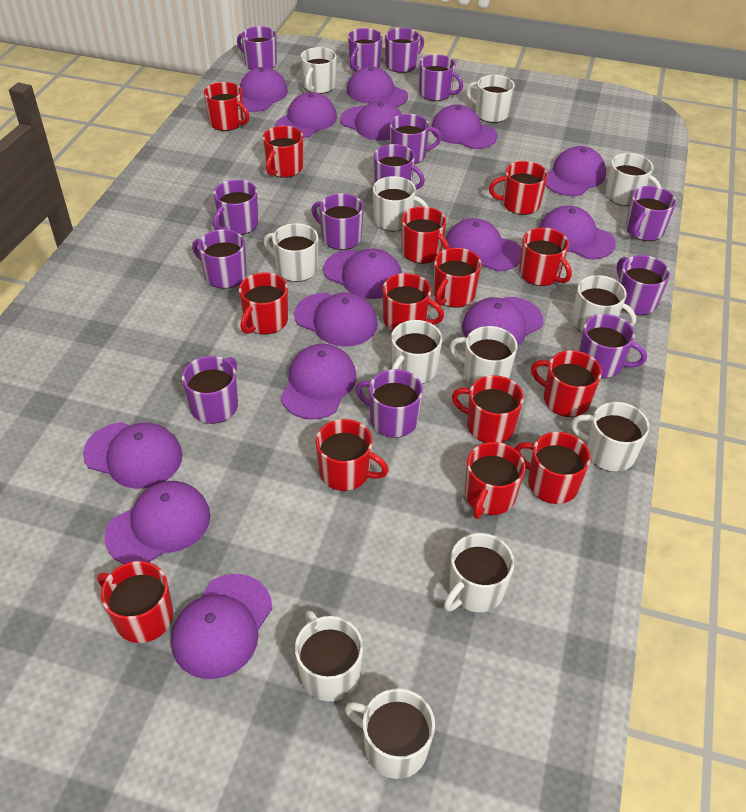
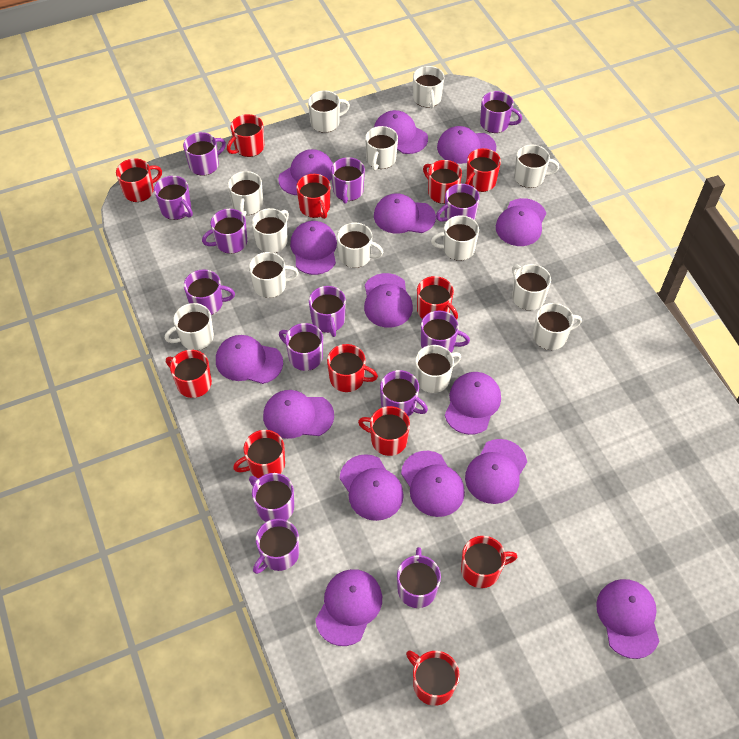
red mug: 14 -> 12
white mug: 12 -> 13

